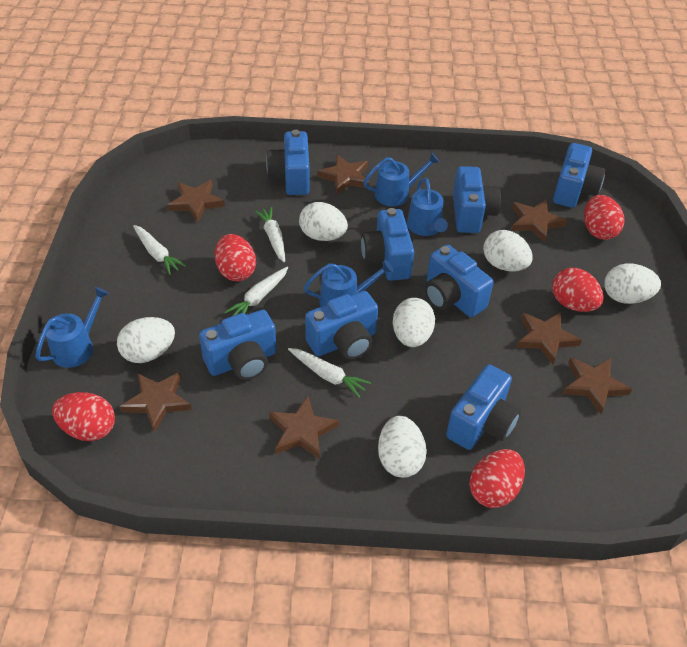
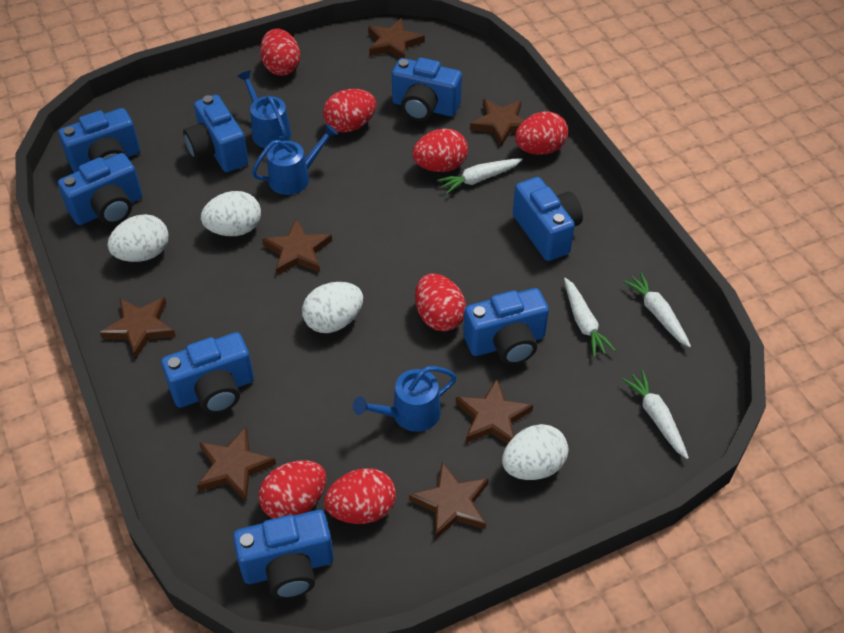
blue watering can: 4 -> 3
red egg: 5 -> 7
white egg: 6 -> 4

